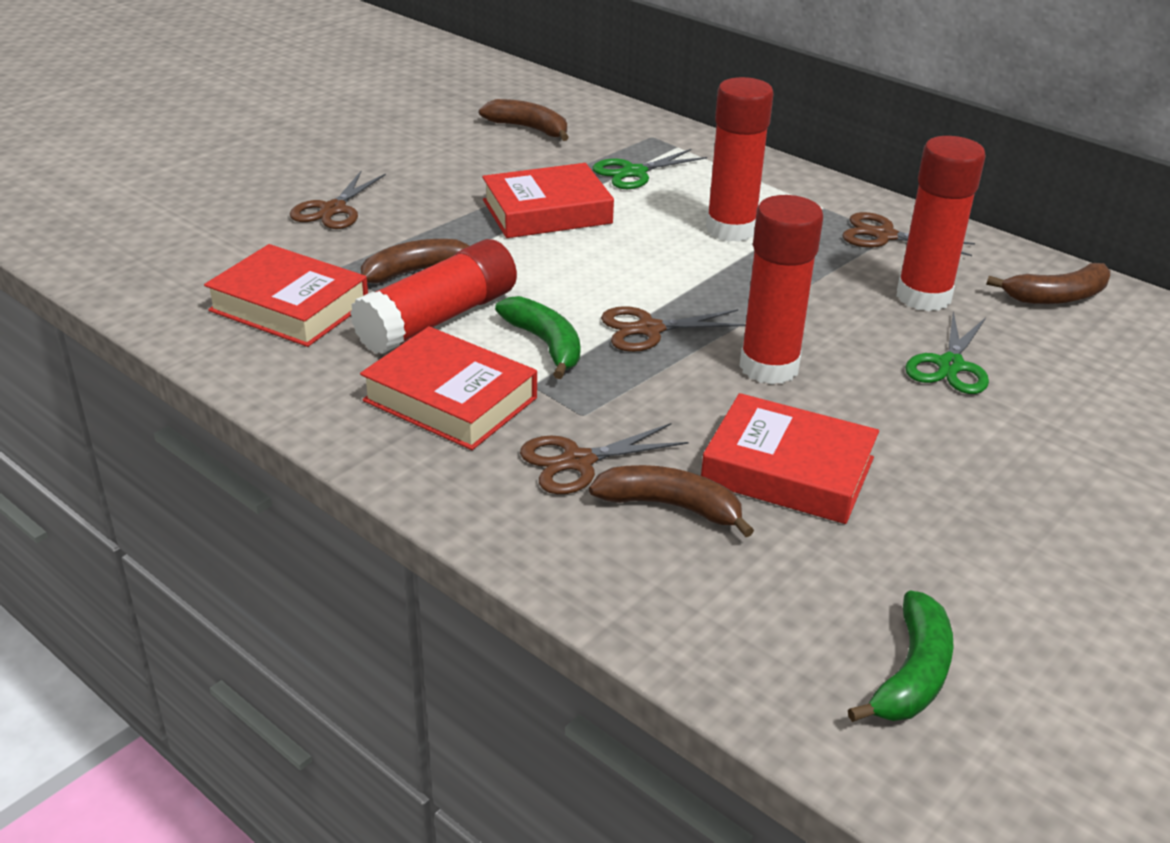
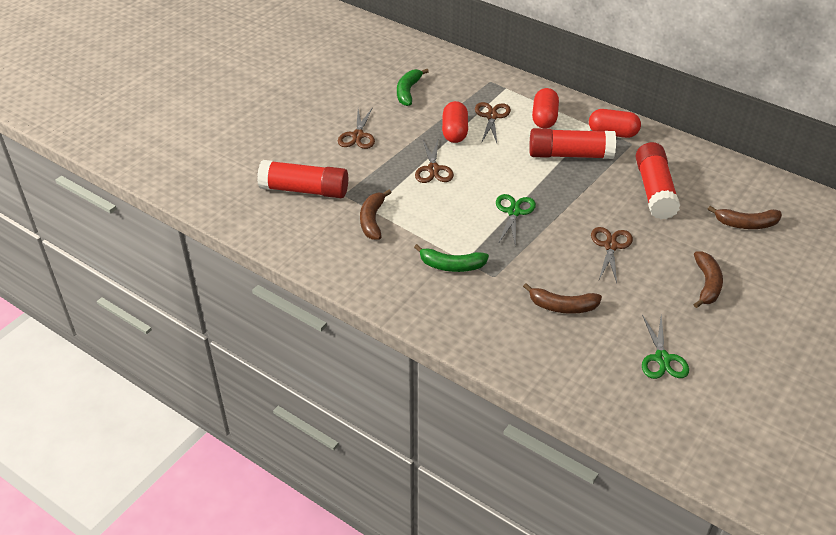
red book: 4 -> 0
red capsule: 0 -> 3
red glue stick: 4 -> 3

